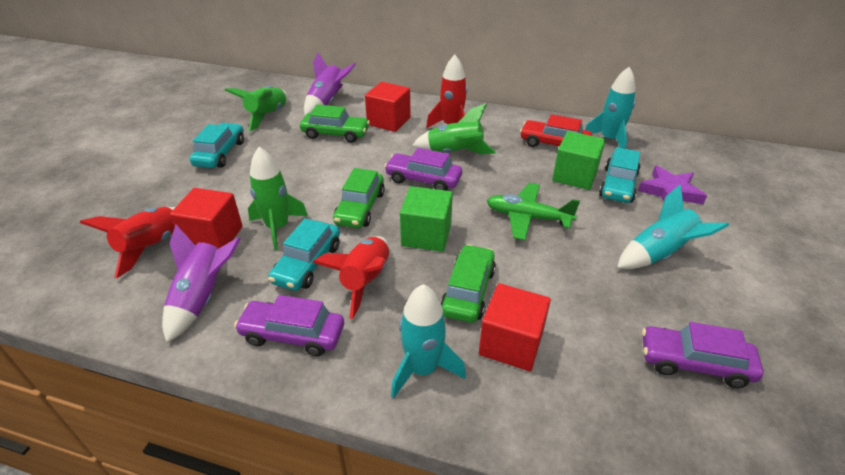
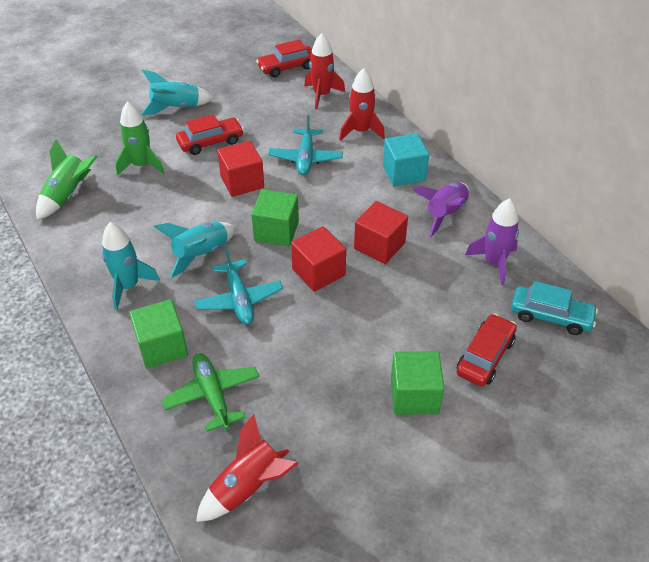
green car: 3 -> 0
green cube: 2 -> 3
green rocket: 3 -> 2
purple car: 3 -> 0
purple star: 1 -> 0
red car: 1 -> 3
turquoise car: 3 -> 1
turquoise cube: 0 -> 1
turquoise plane: 0 -> 2

